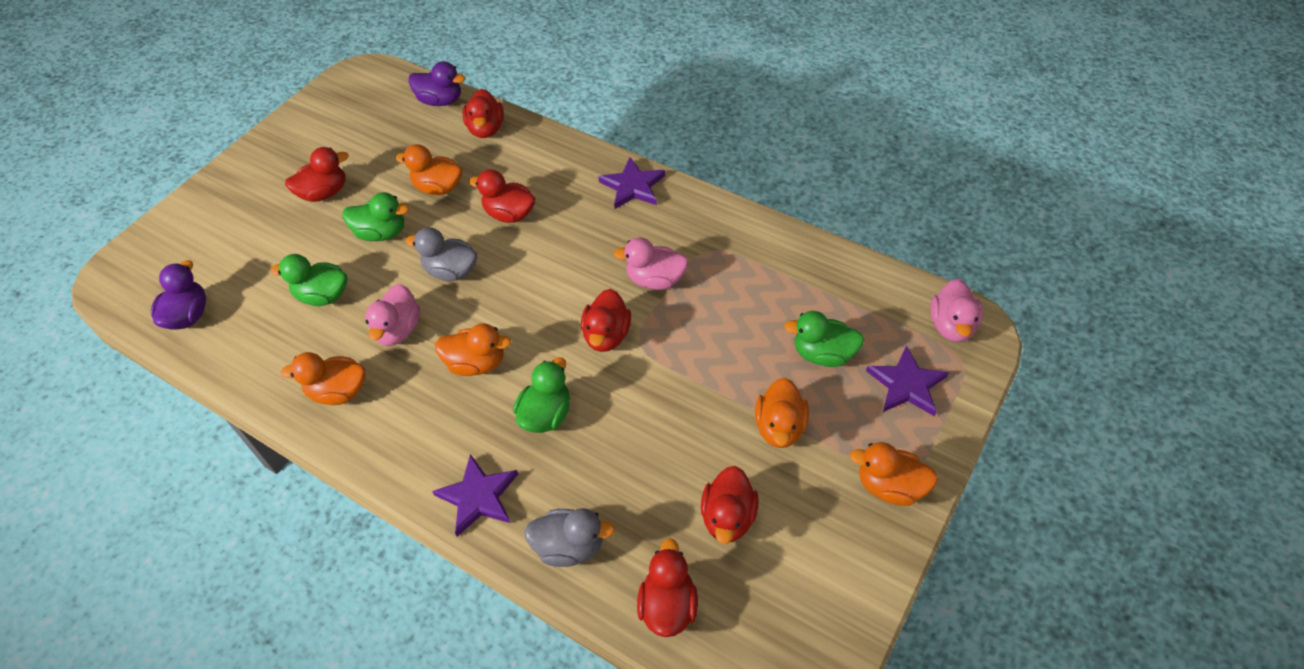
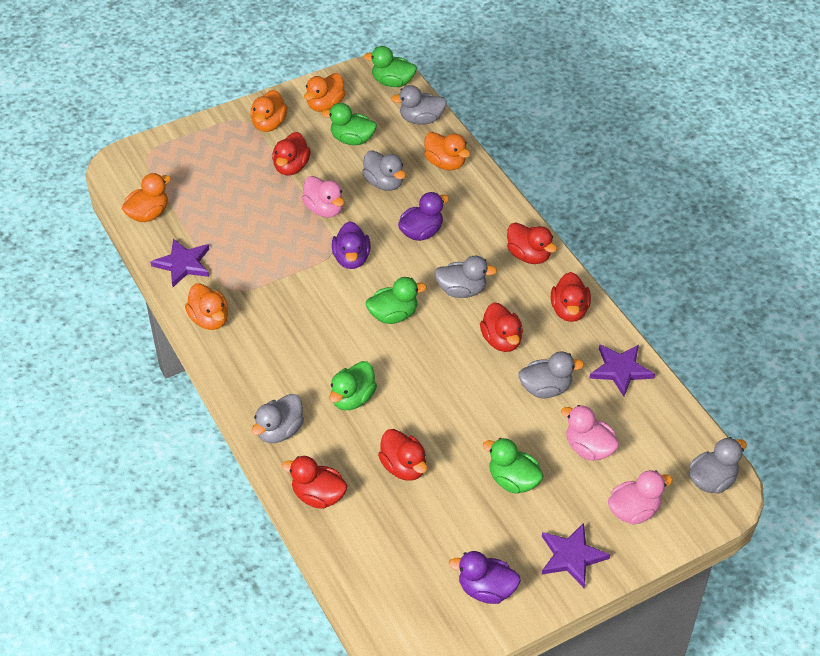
green duck: 4 -> 5
grey duck: 2 -> 6
purple duck: 2 -> 3

